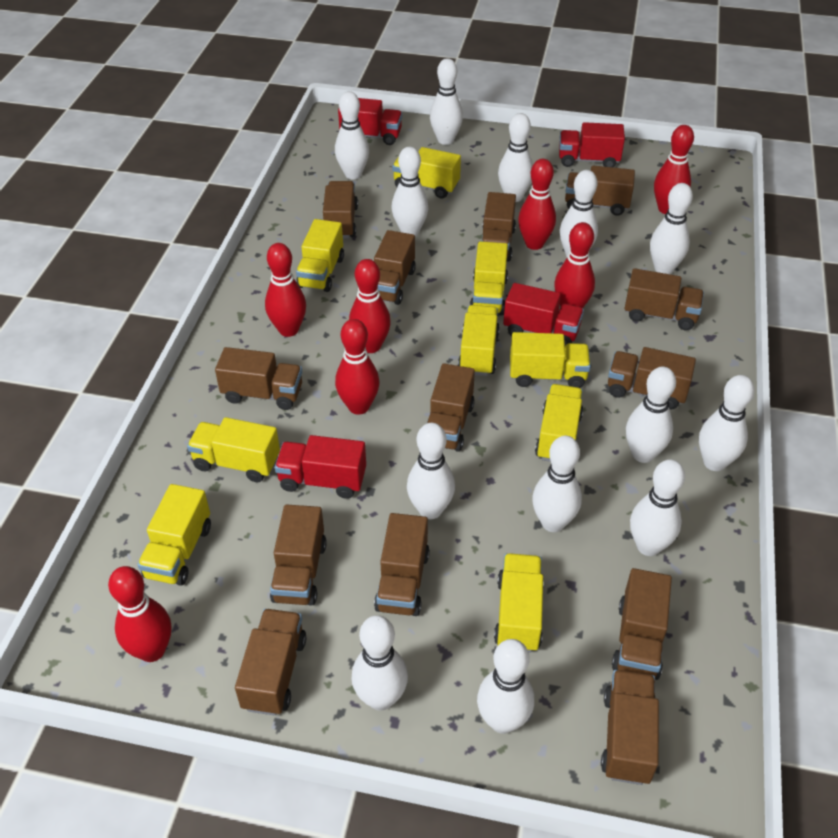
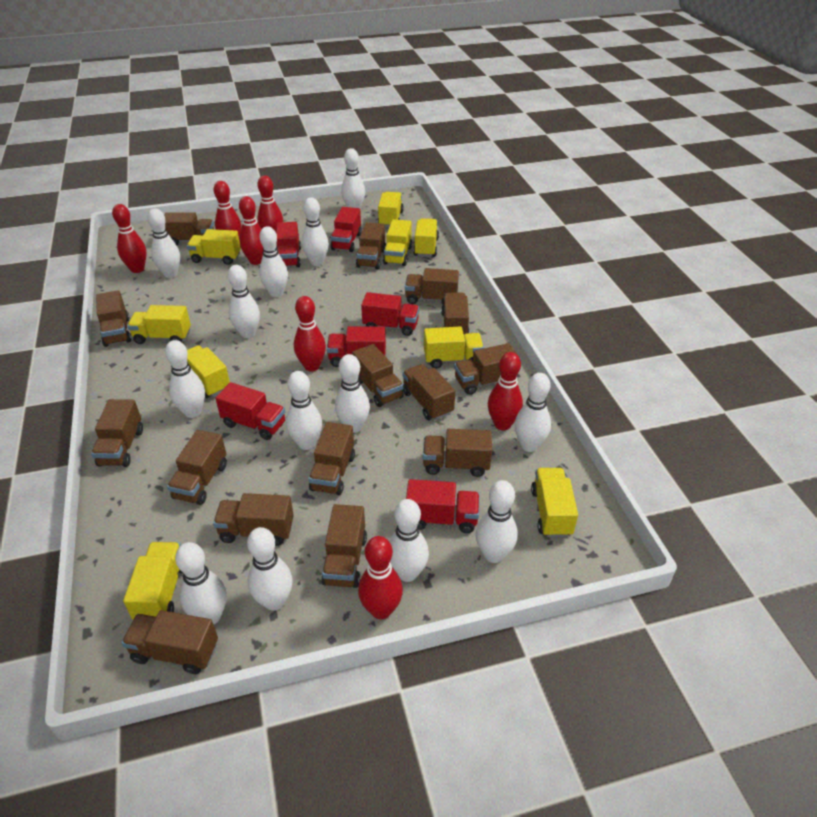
brown truck: 13 -> 15
red truck: 4 -> 6

